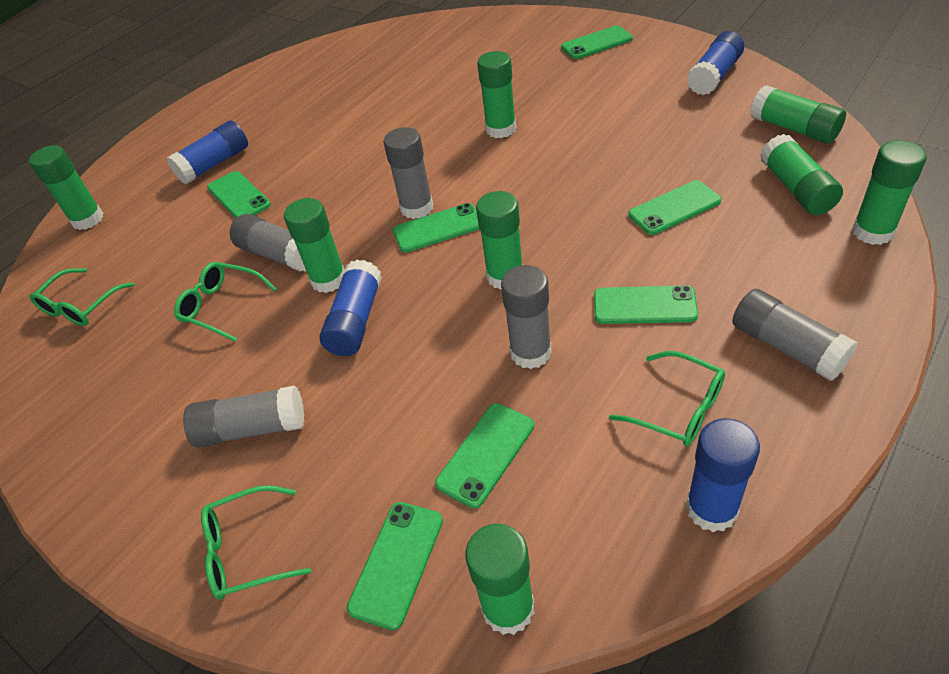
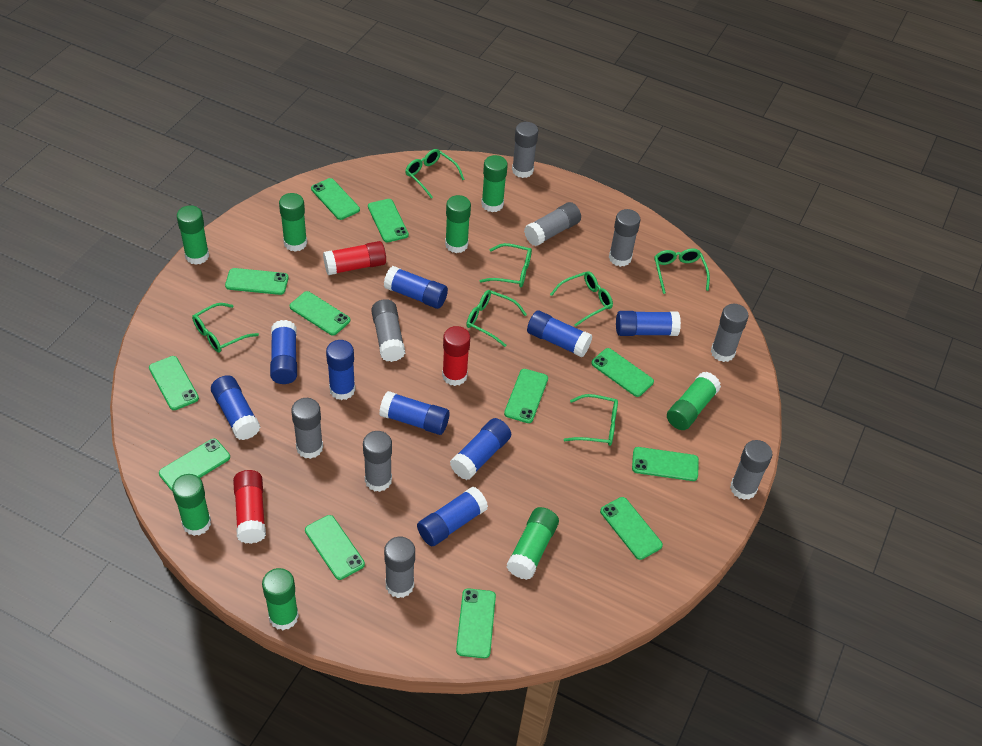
blue glue stick: 4 -> 9
green glasses: 4 -> 7
green phone: 7 -> 12
grey glue stick: 5 -> 9
red glue stick: 0 -> 3

